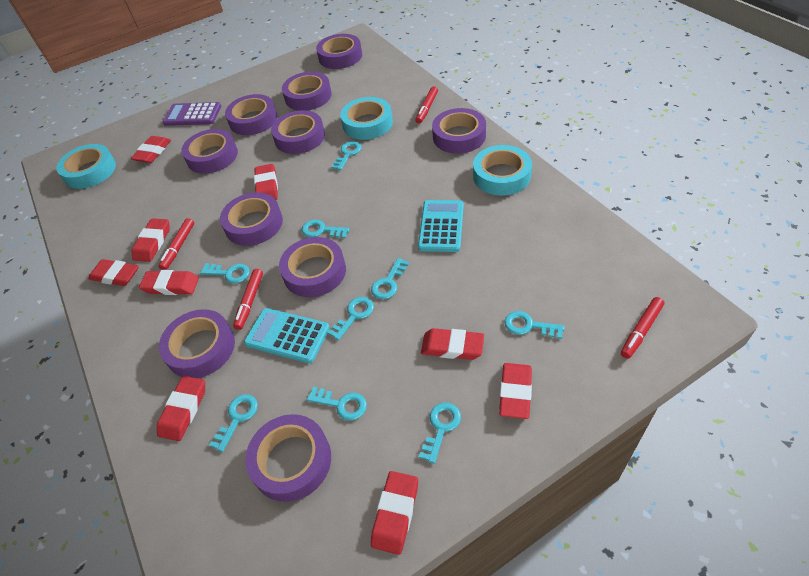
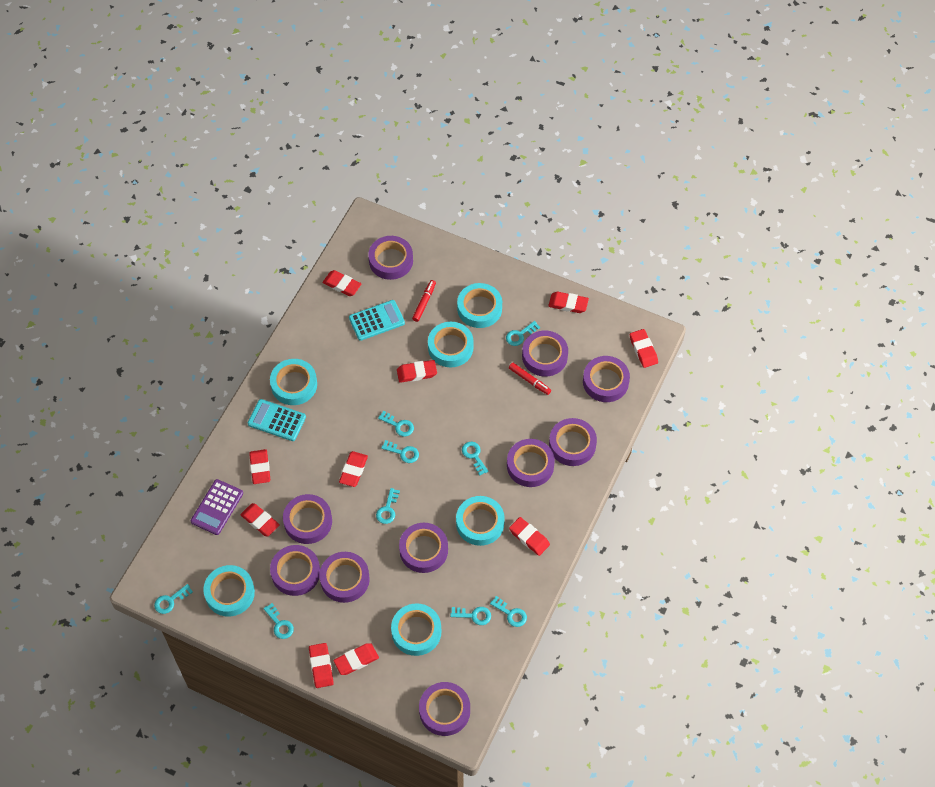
red eraser: 9 -> 10
red marker: 4 -> 2
turquoise tape: 3 -> 6

